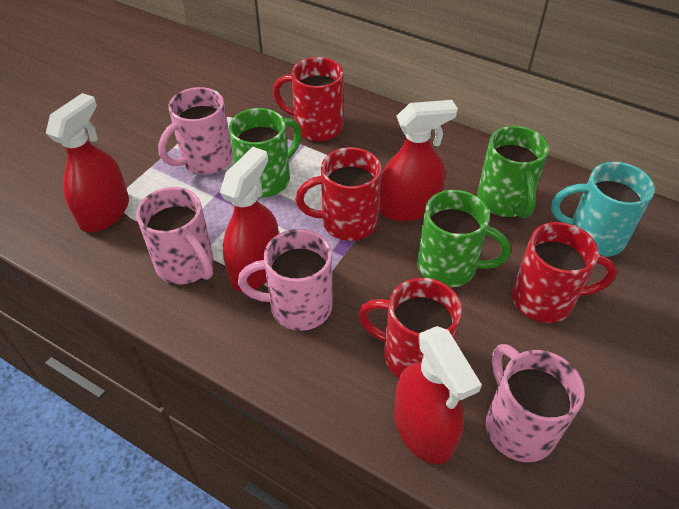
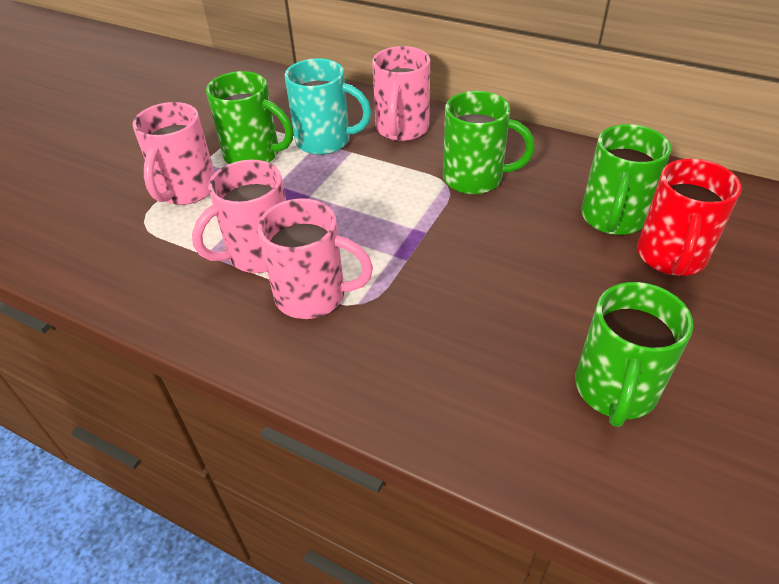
green mug: 3 -> 4
red mug: 4 -> 1
red spray bottle: 4 -> 0

